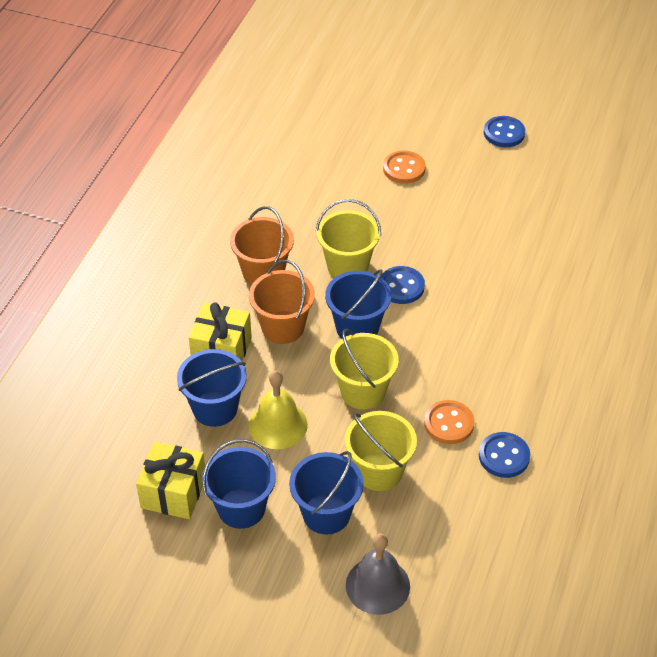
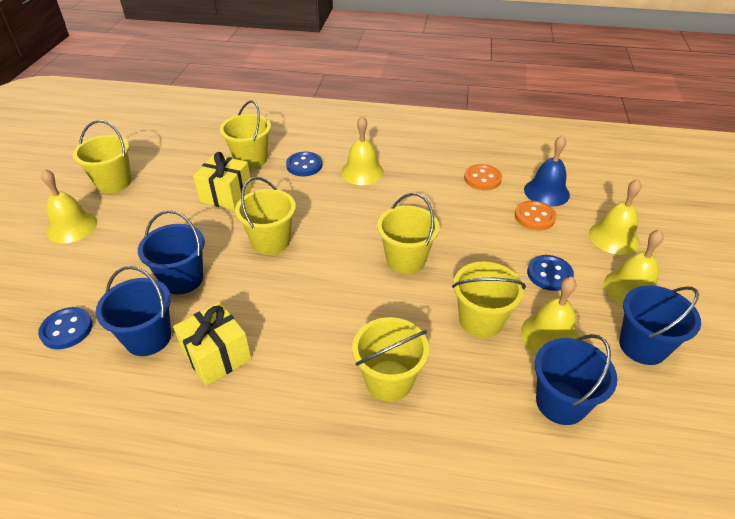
blue bell: 0 -> 1
grey bell: 1 -> 0
orange bucket: 2 -> 0
yellow bell: 1 -> 5
yellow bucket: 3 -> 6

